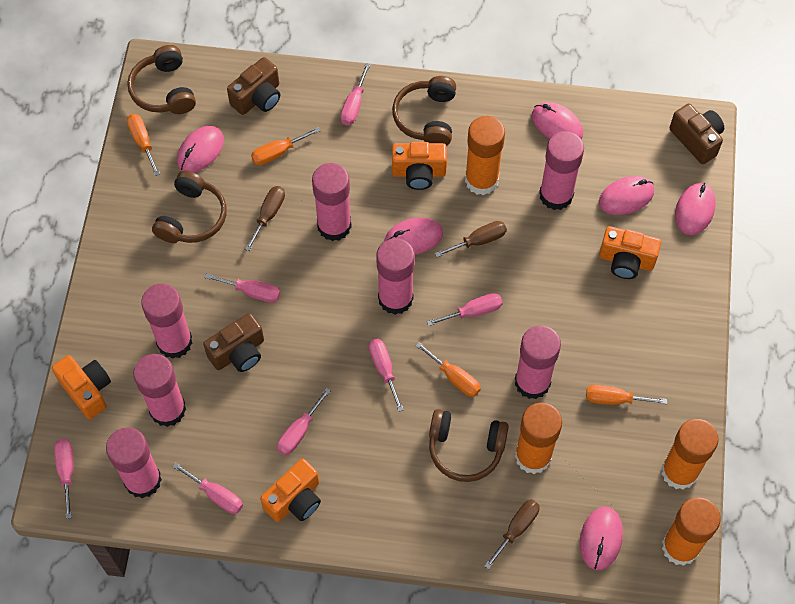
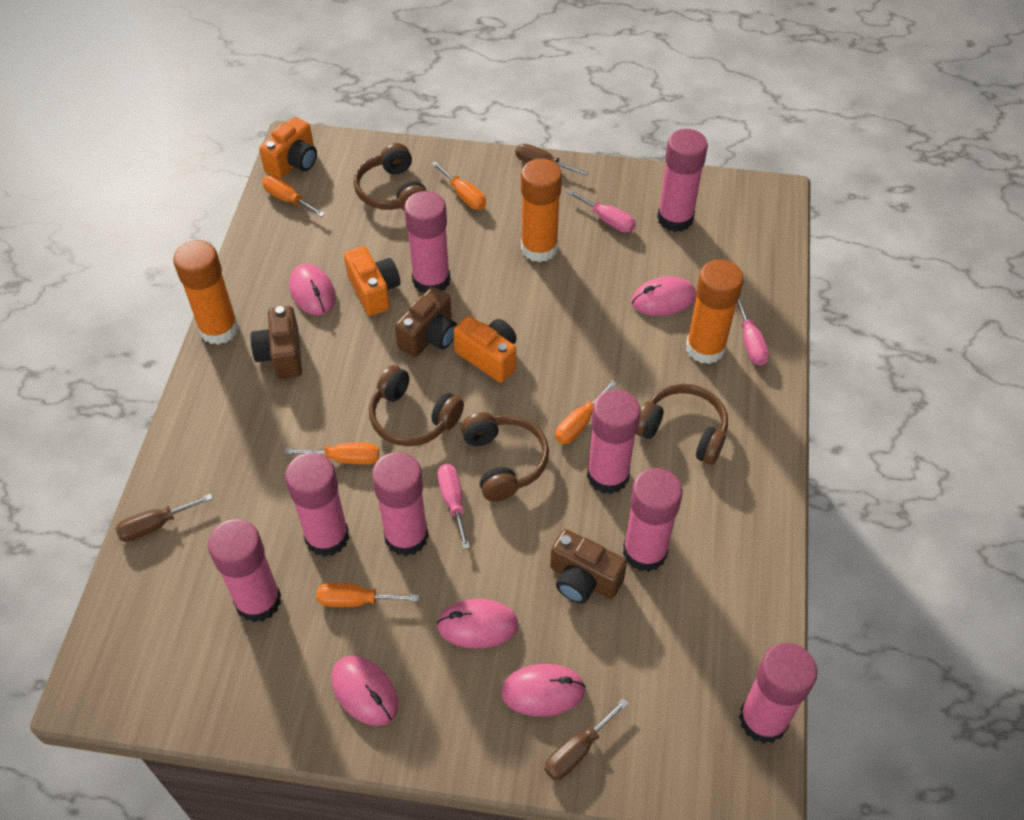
orange camera: 4 -> 3
orange glue stick: 4 -> 3
orange screwdriver: 4 -> 5
pink glue stick: 7 -> 8
pink mouse: 6 -> 5
pink screwdriver: 7 -> 3

